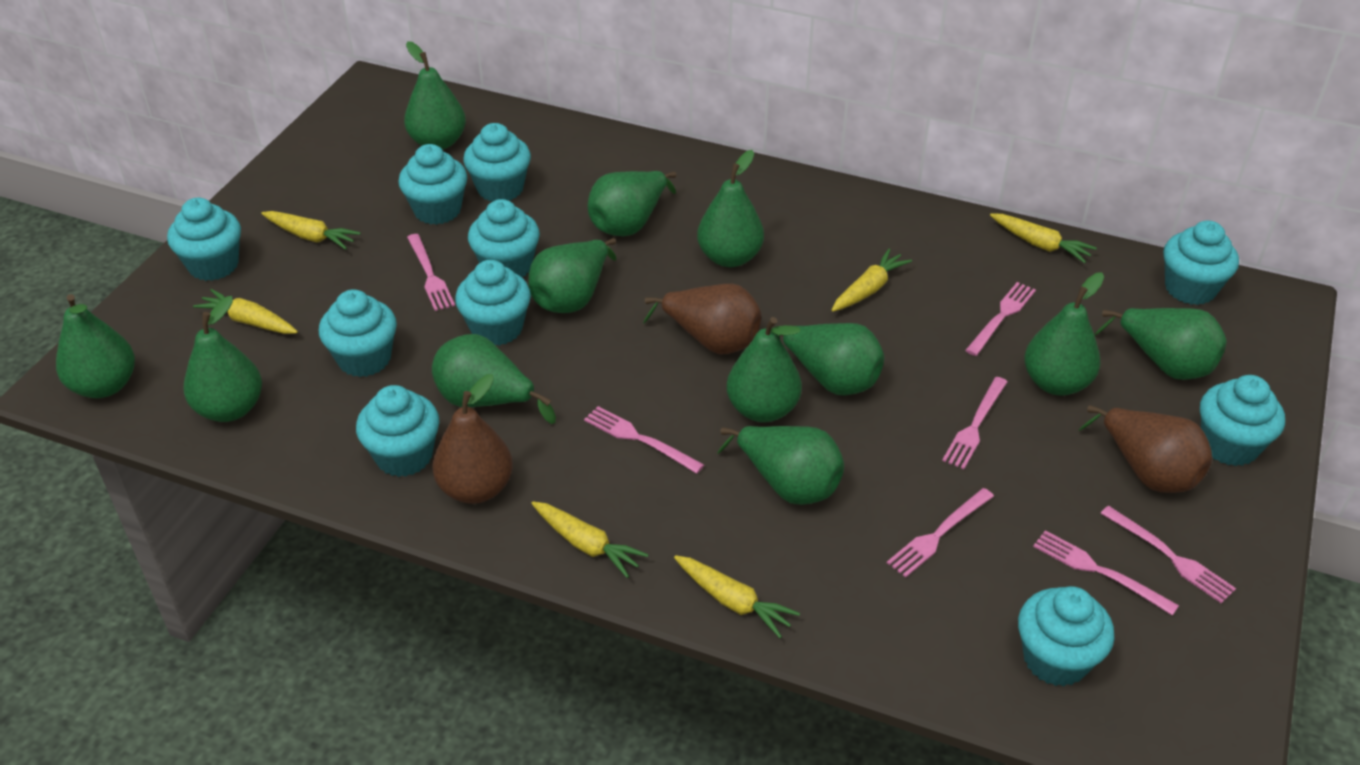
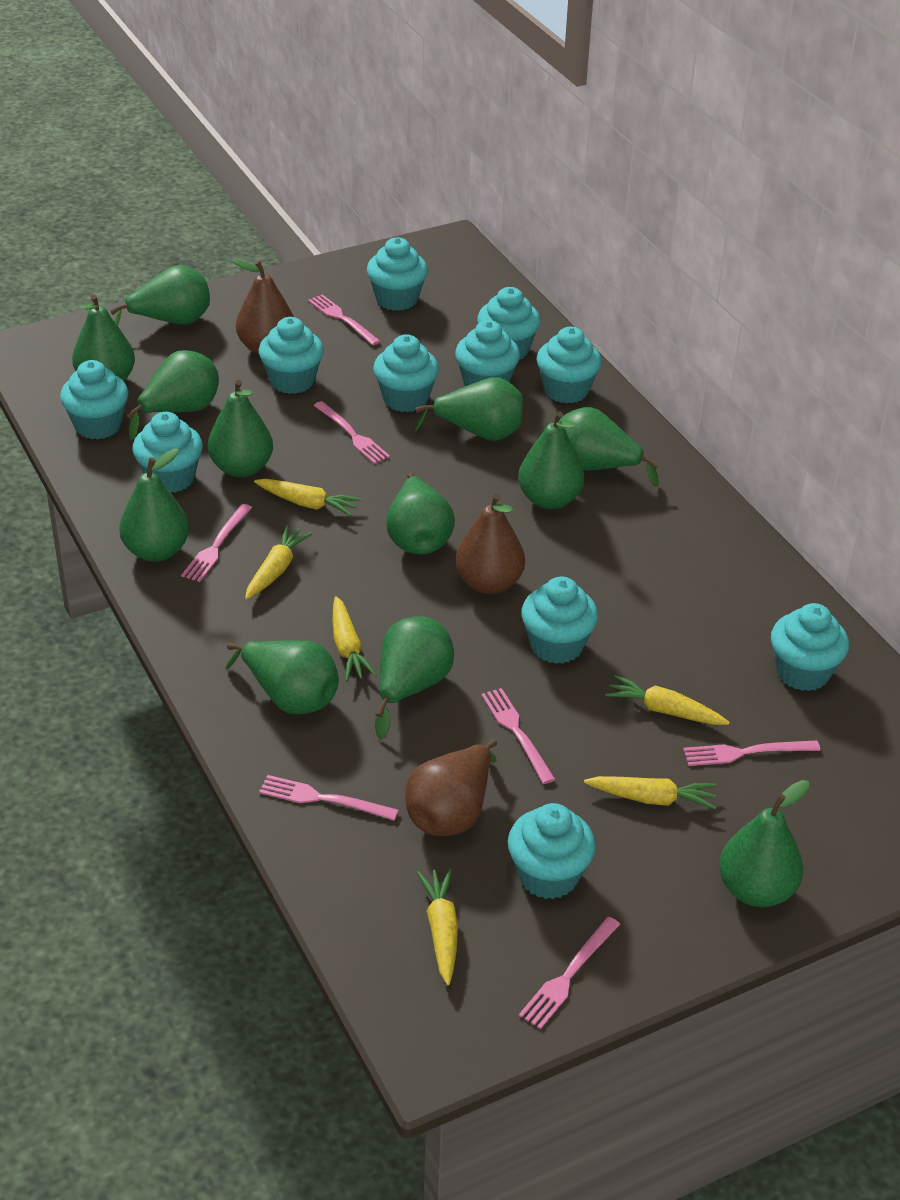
turquoise cupcake: 10 -> 11

